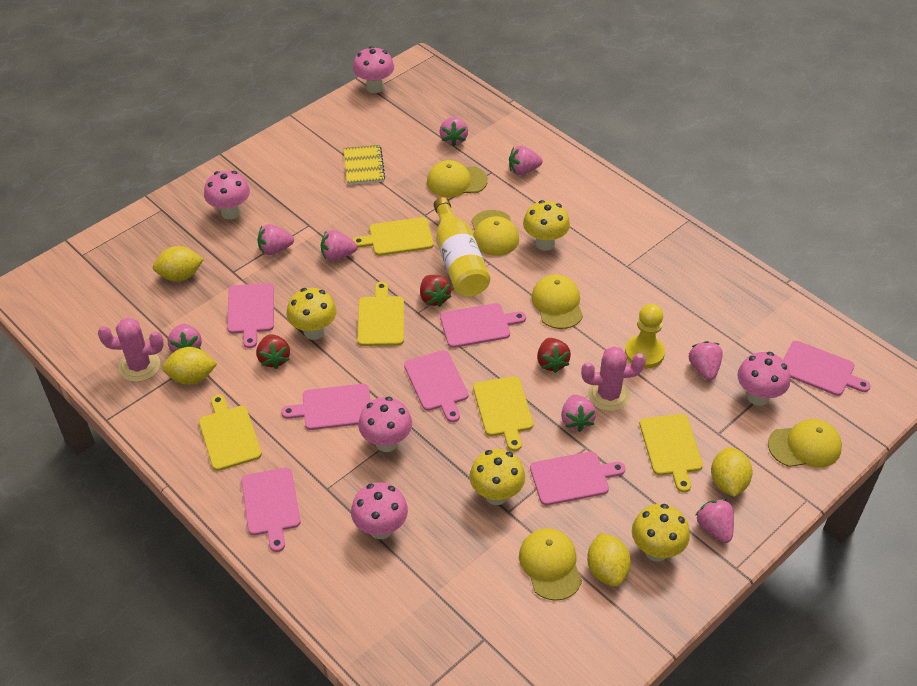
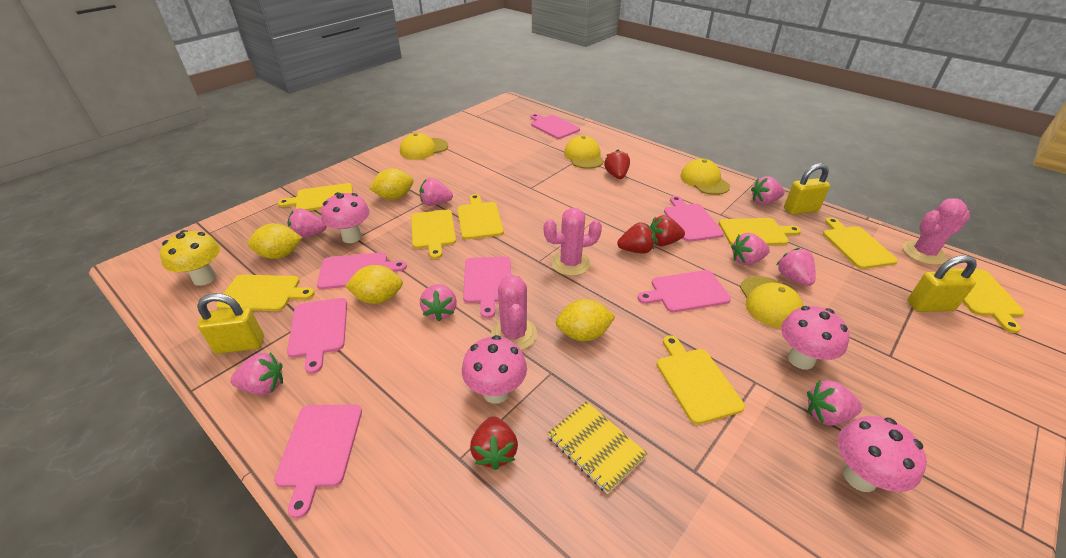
pink cactus: 2 -> 3
pink mushroom: 5 -> 4
red strawberry: 3 -> 4
yellow bottle: 1 -> 0
yellow cap: 5 -> 4
yellow cutting board: 5 -> 8
yellow mushroom: 4 -> 1
yellow padlock: 0 -> 3
yellow pawn: 1 -> 0

